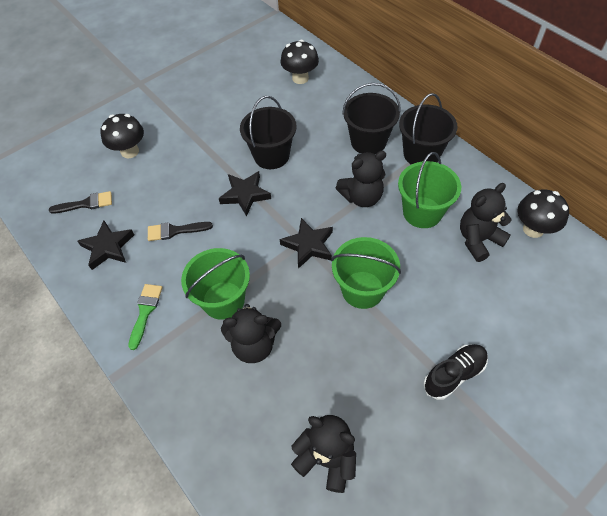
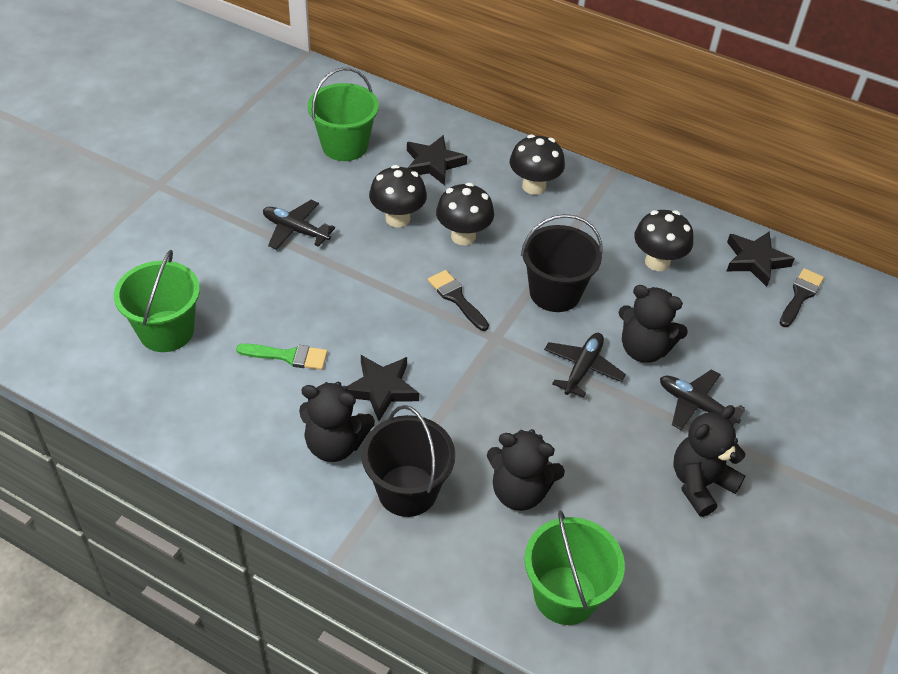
black bucket: 3 -> 2
black mushroom: 3 -> 4
black plane: 0 -> 3
black shoe: 1 -> 0

